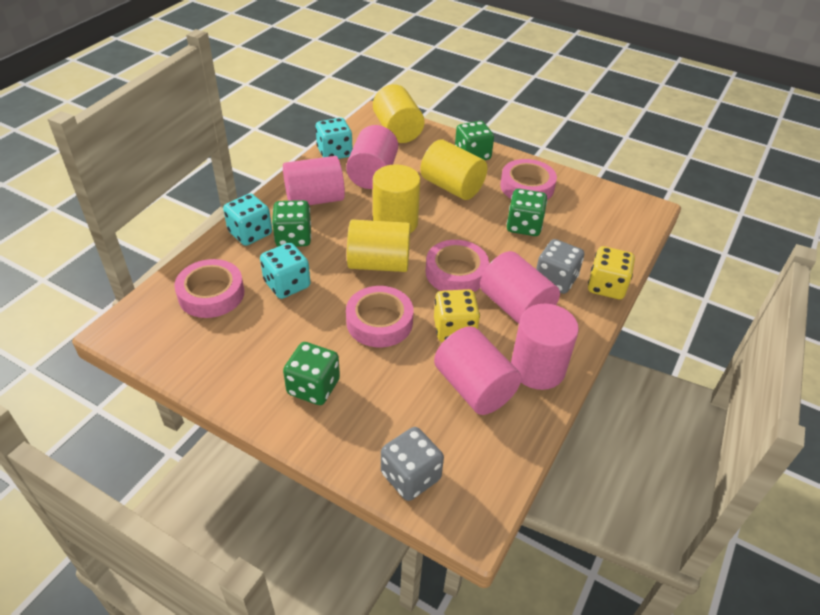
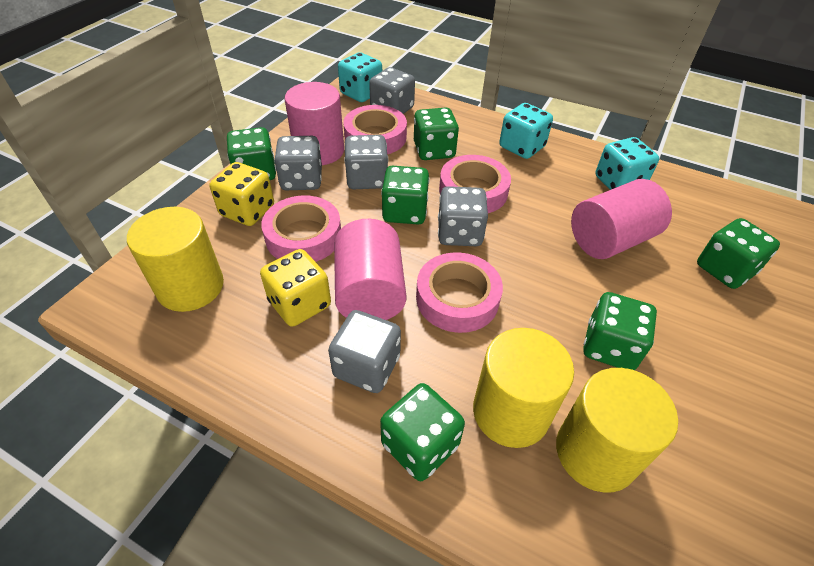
green dice: 4 -> 6
grey dice: 2 -> 5
pink cylinder: 5 -> 3
yellow cylinder: 4 -> 3

